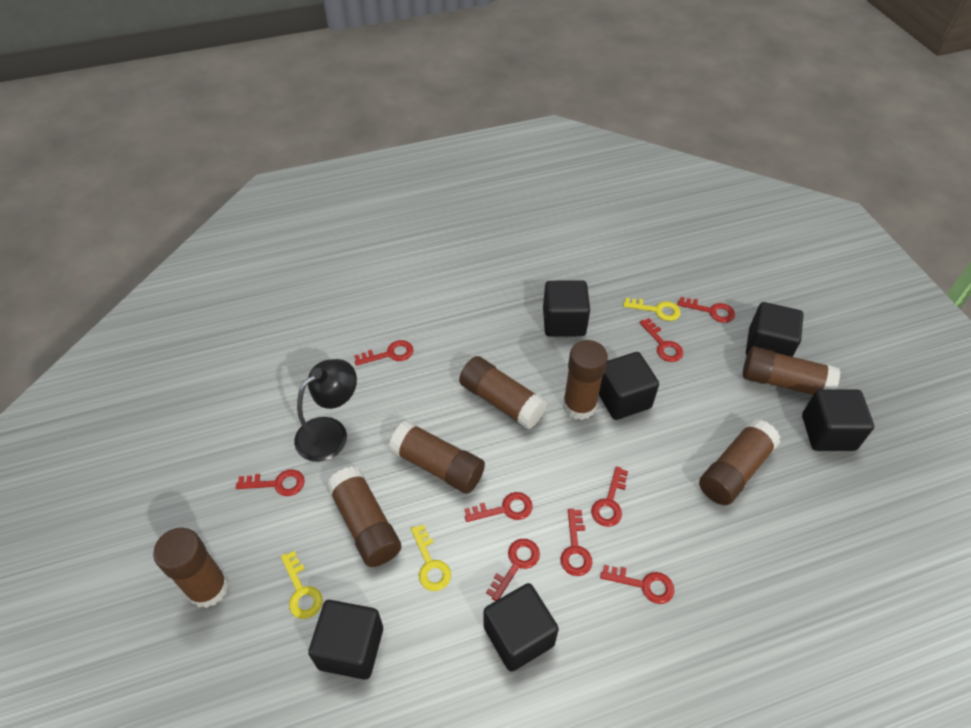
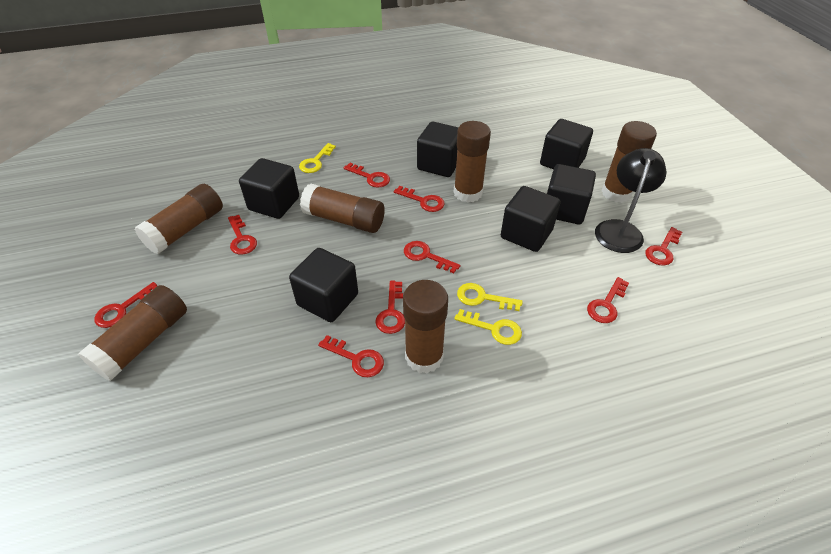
brown glue stick: 7 -> 6

